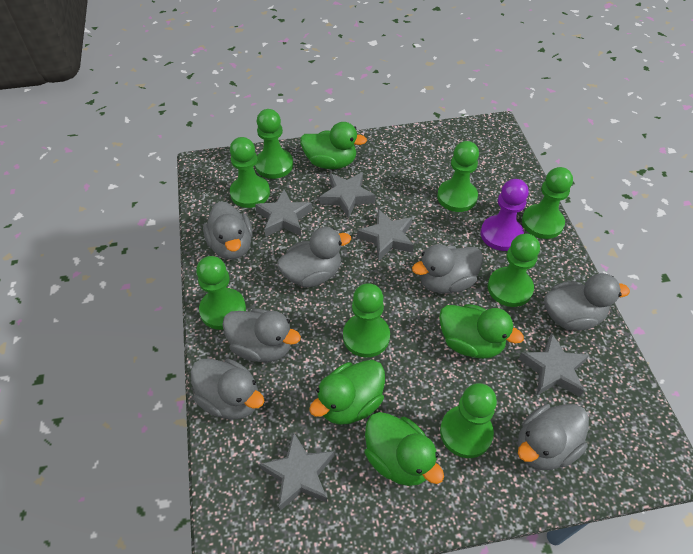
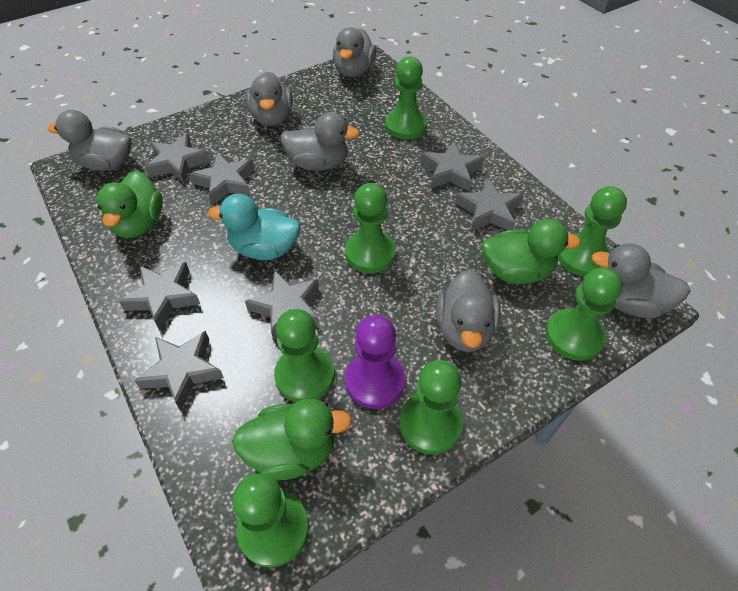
green duck: 4 -> 3
green pawn: 8 -> 7
grey duck: 7 -> 6
grey star: 5 -> 7
turquoise duck: 0 -> 1

